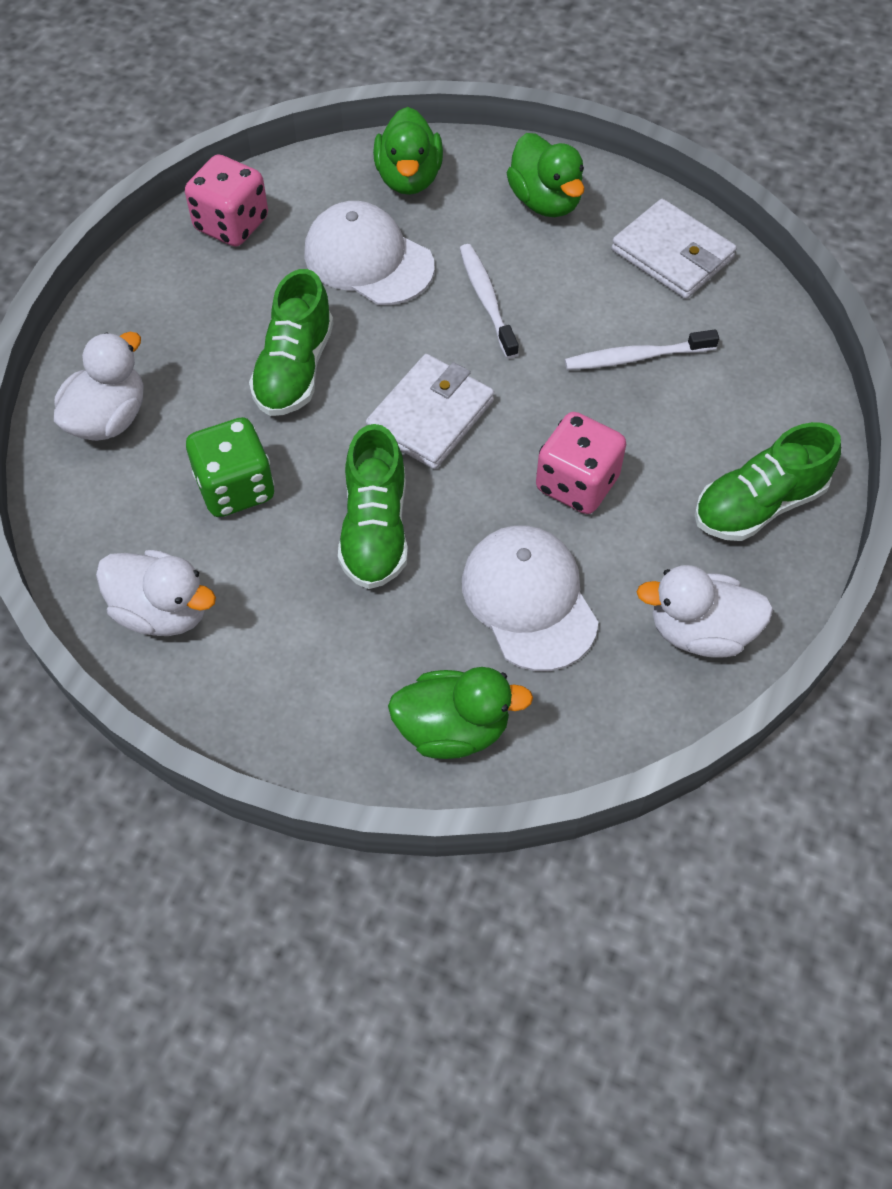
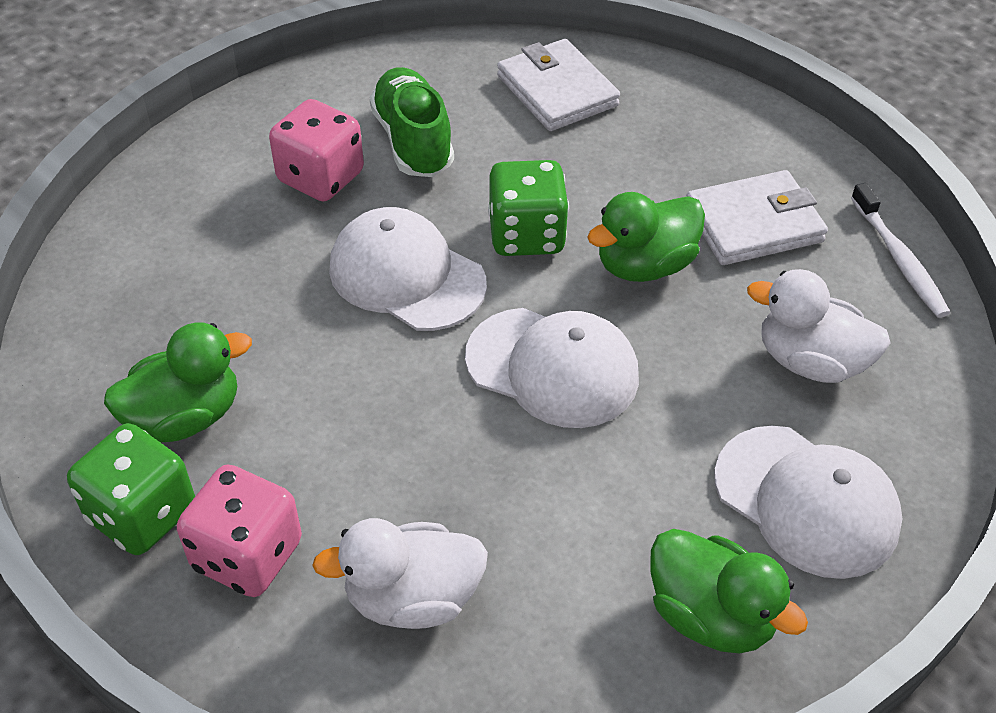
green dice: 1 -> 2
green shoe: 3 -> 1
white cap: 2 -> 3
white duck: 3 -> 2
white toothbrush: 2 -> 1

